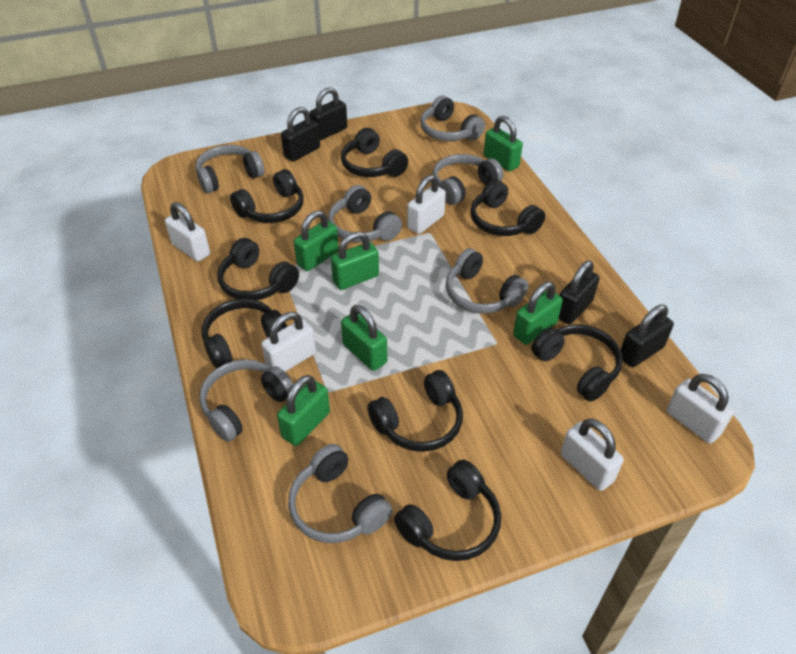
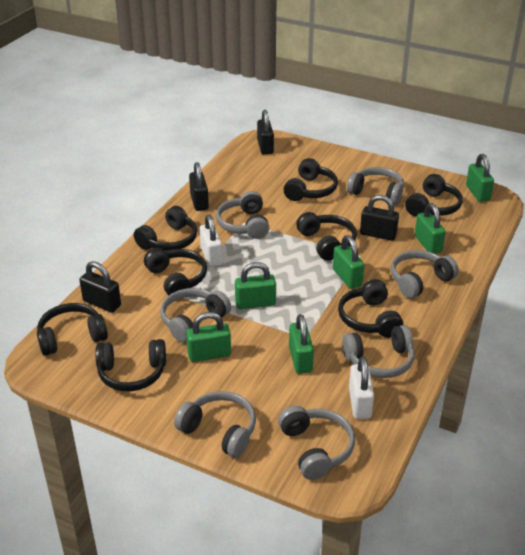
white padlock: 5 -> 2

